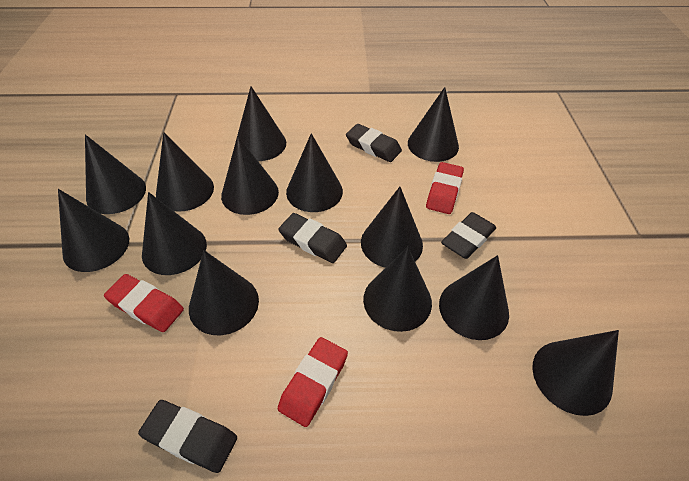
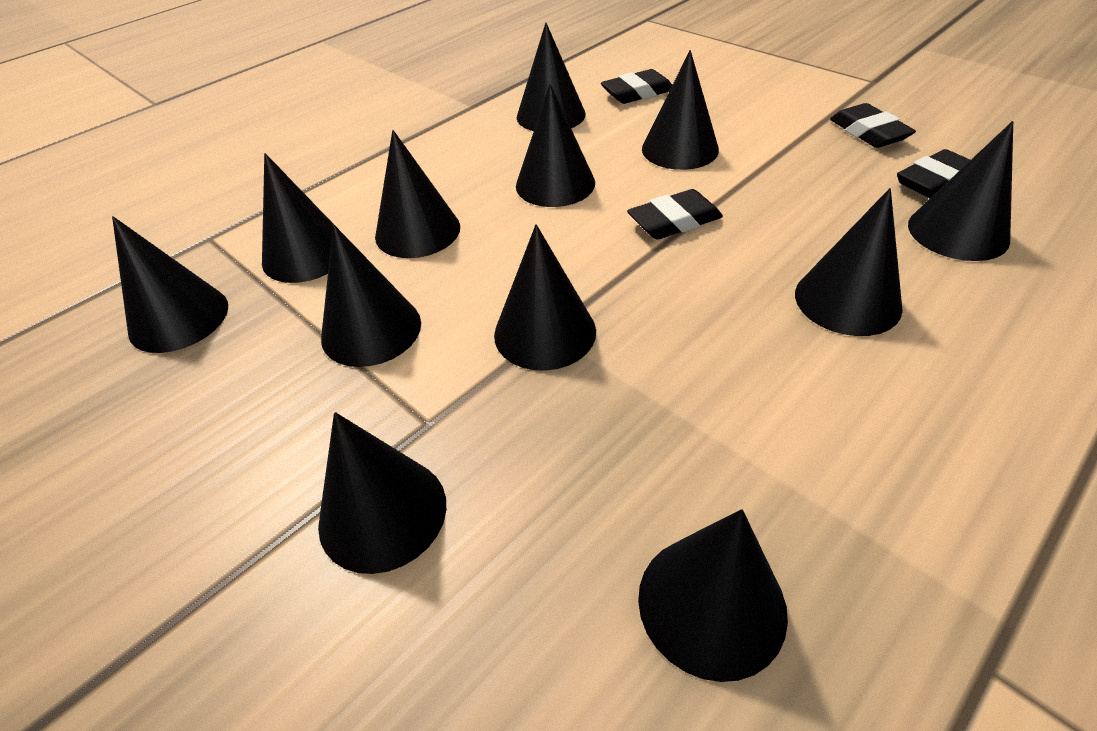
black cone: 13 -> 12
red eraser: 3 -> 0

